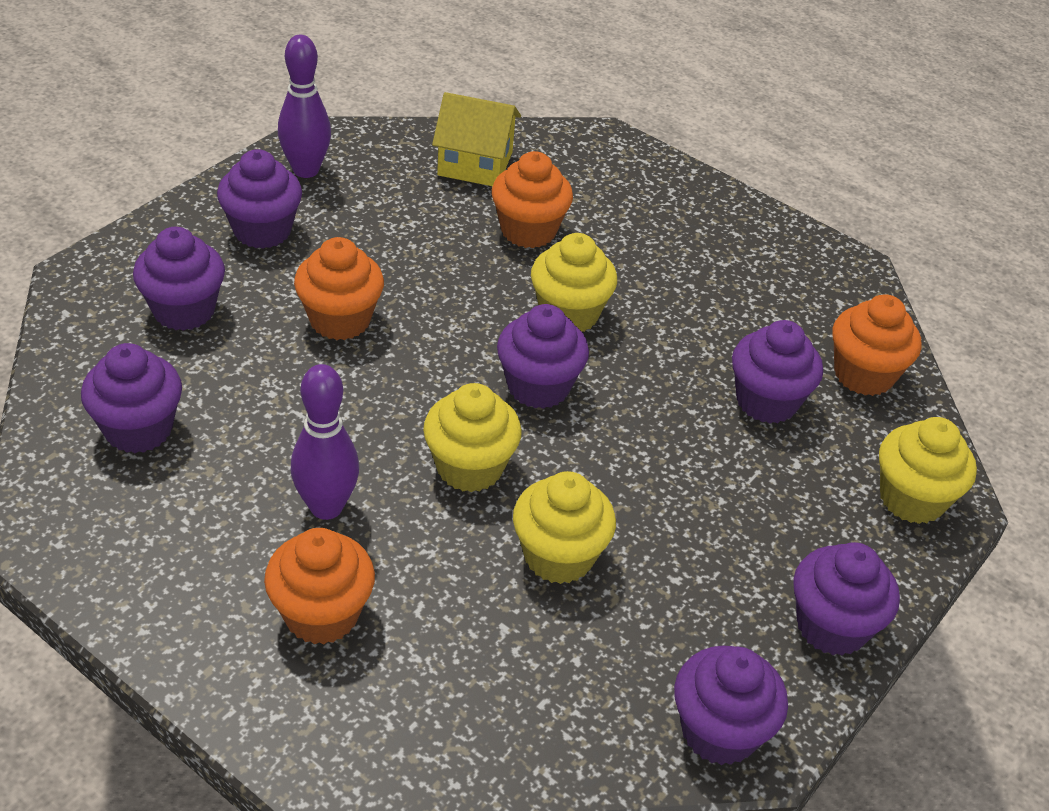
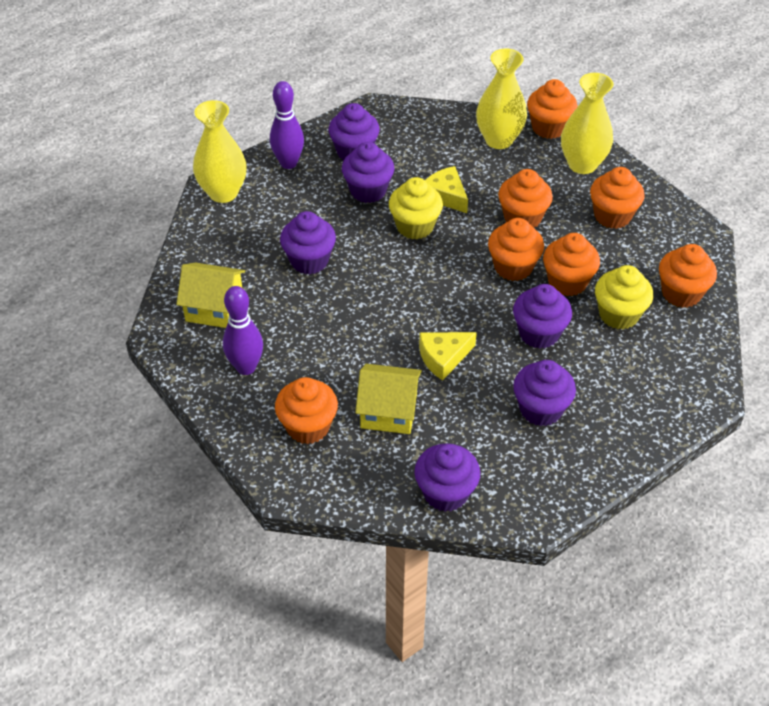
orange cupcake: 4 -> 7
purple cupcake: 7 -> 6
yellow cheese: 0 -> 2
yellow cupcake: 4 -> 2
yellow house: 1 -> 2
yellow vase: 0 -> 3

